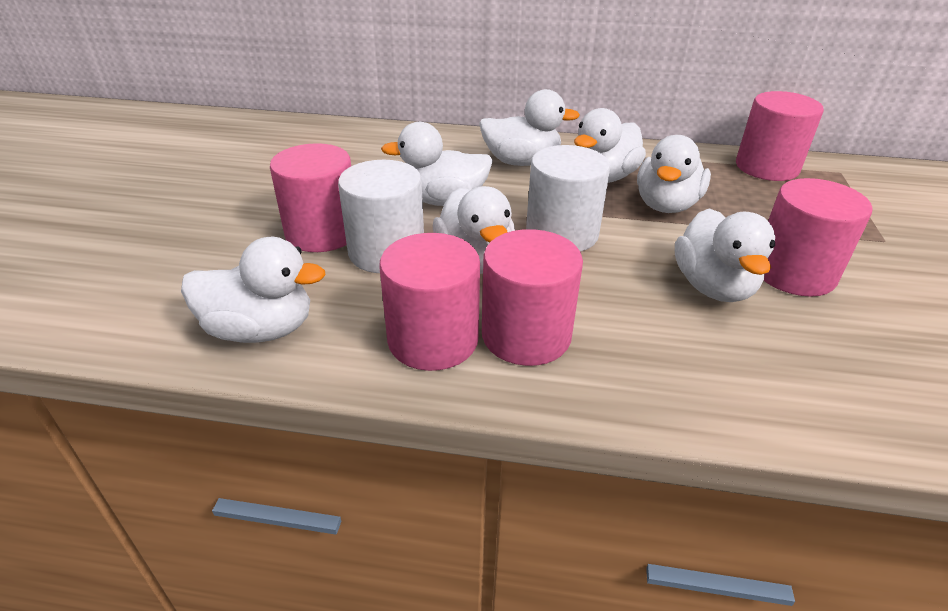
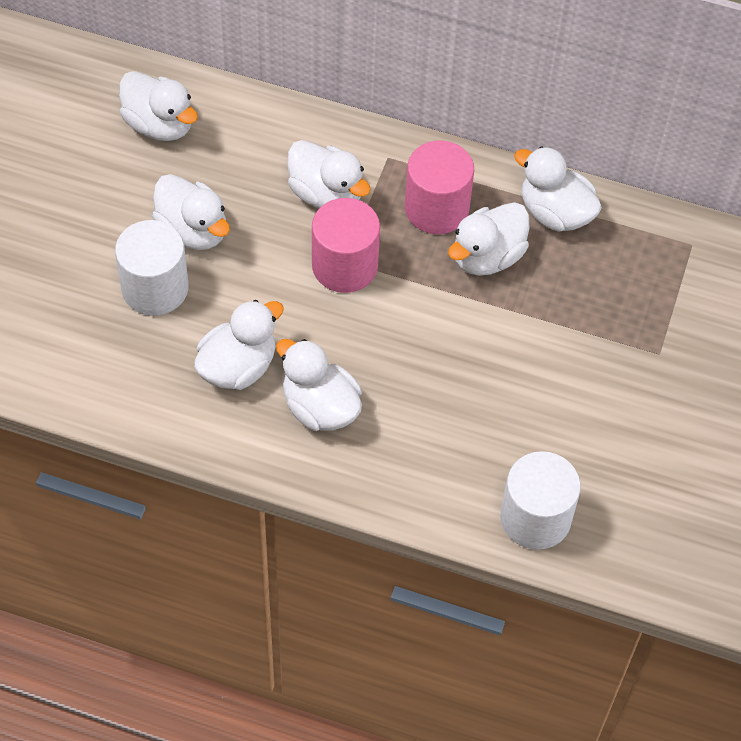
pink cylinder: 5 -> 2

